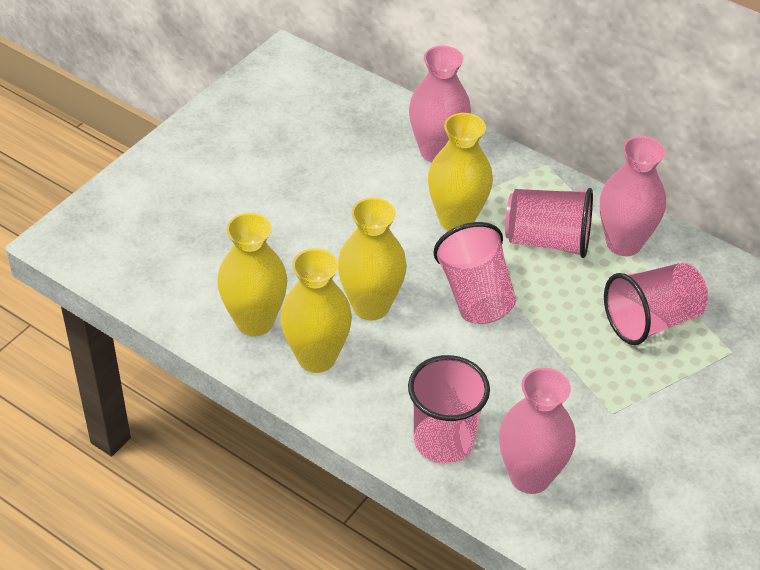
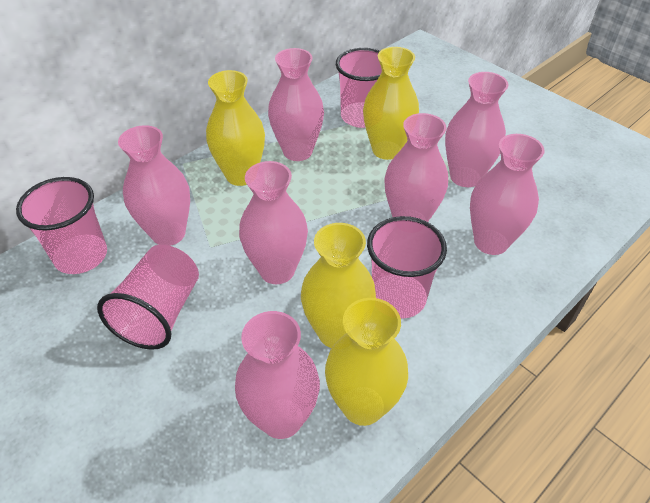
pink vase: 3 -> 7

